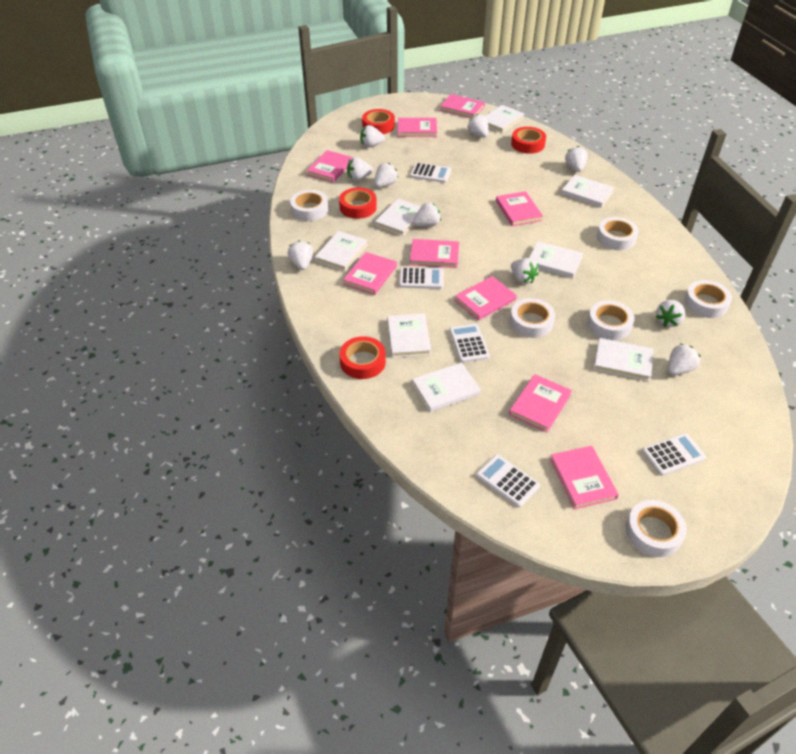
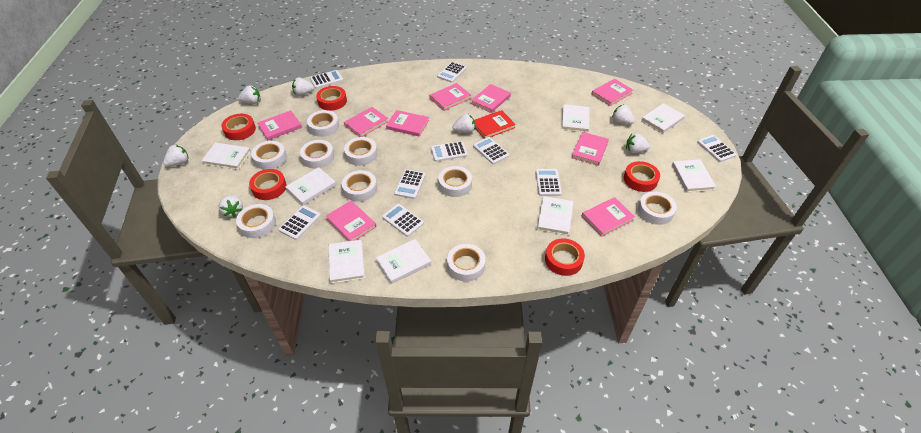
red book: 0 -> 1
red tape: 4 -> 5
white calculator: 5 -> 9
white strawberry: 10 -> 7
white tape: 6 -> 9

